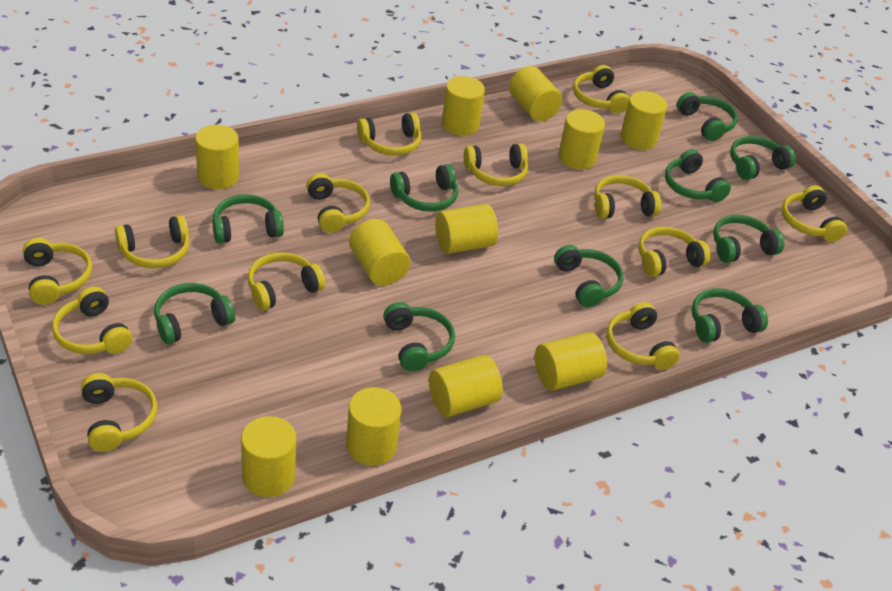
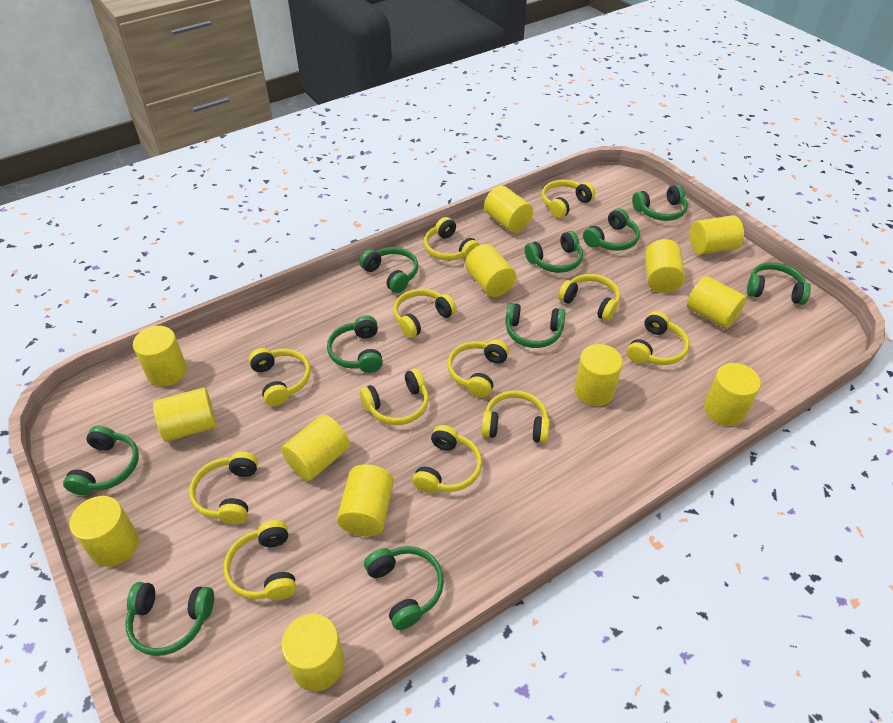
yellow cylinder: 11 -> 13
yellow headphones: 13 -> 12

